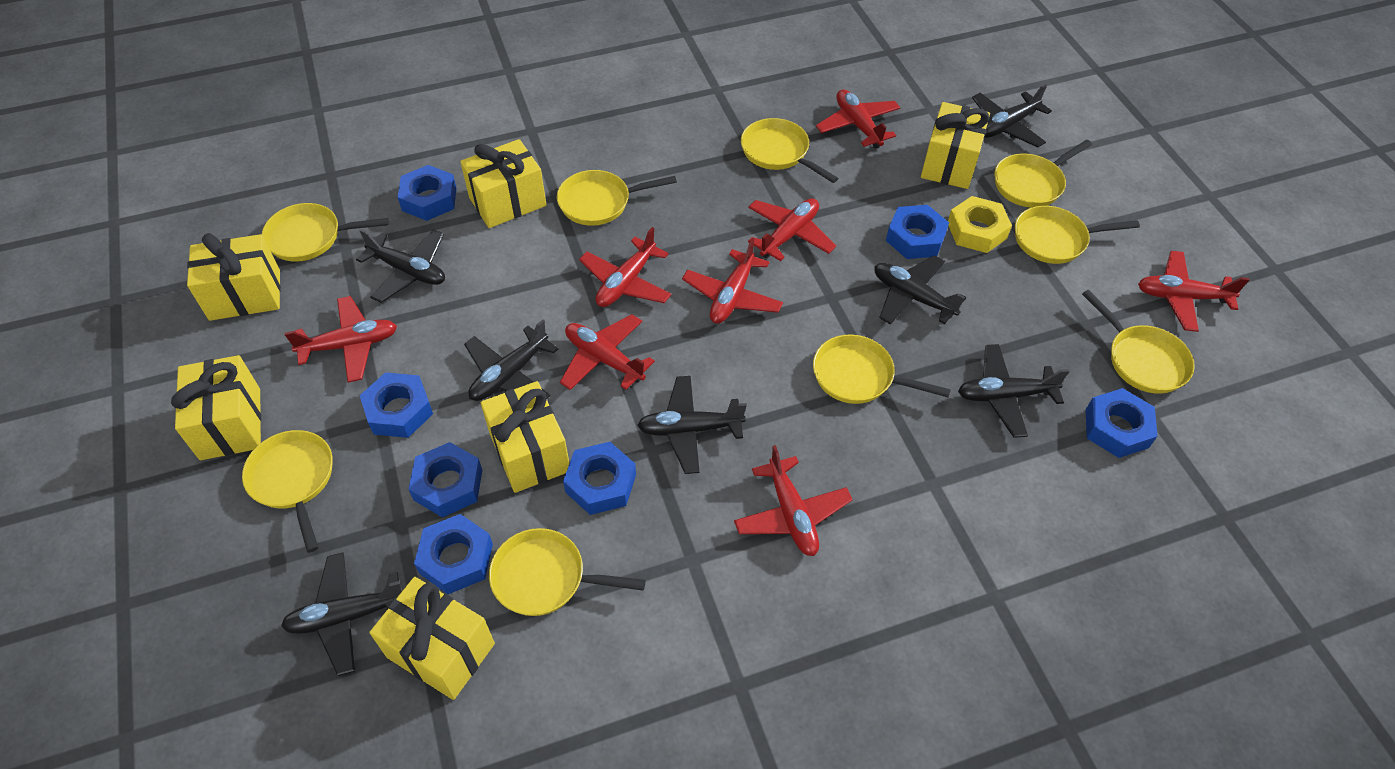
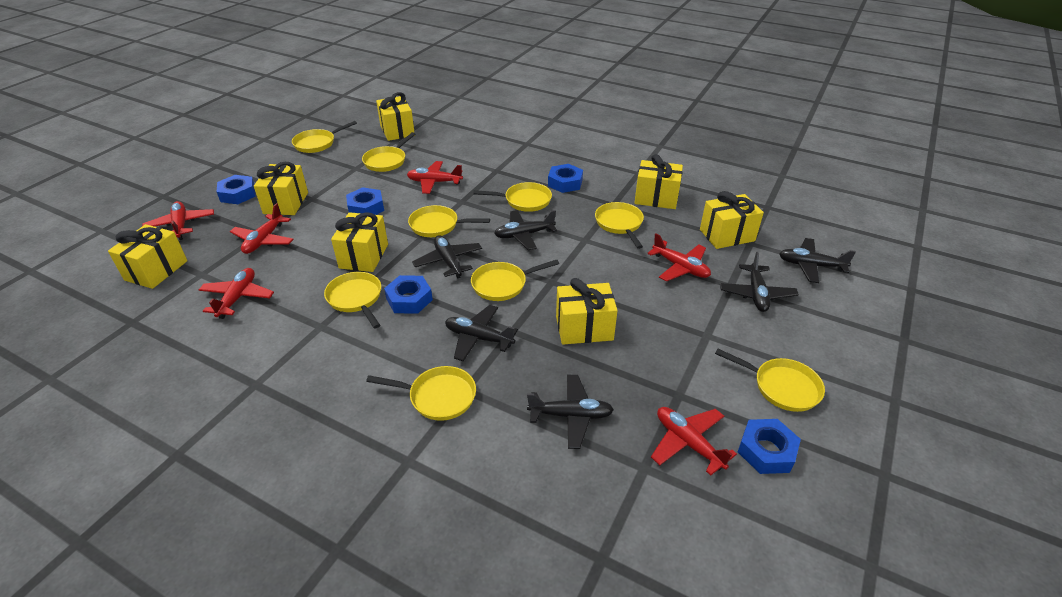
black plane: 7 -> 6
blue nut: 7 -> 5
red plane: 8 -> 6
yellow gift: 6 -> 7
yellow nut: 1 -> 0

